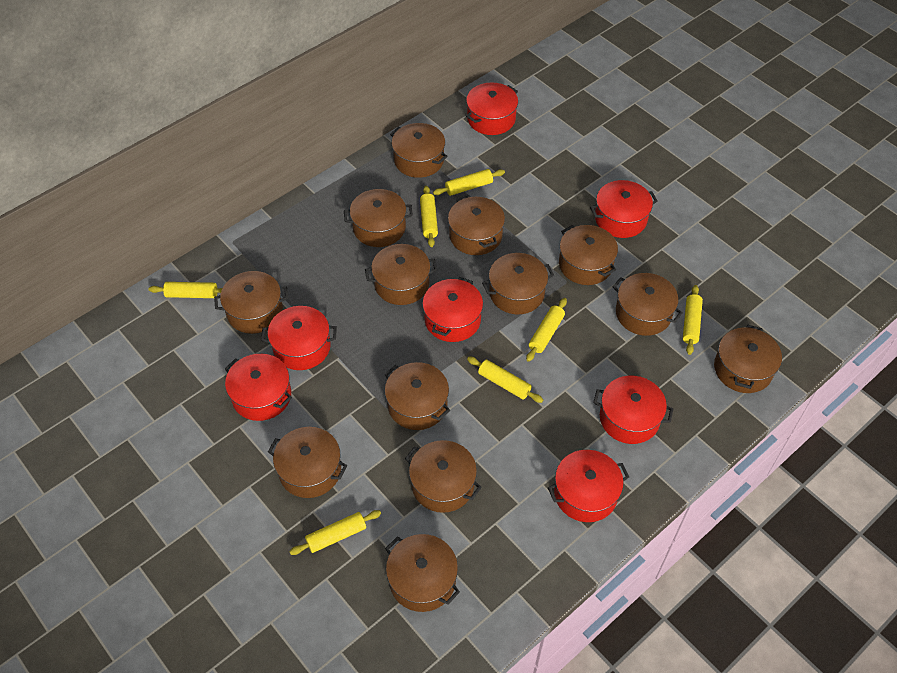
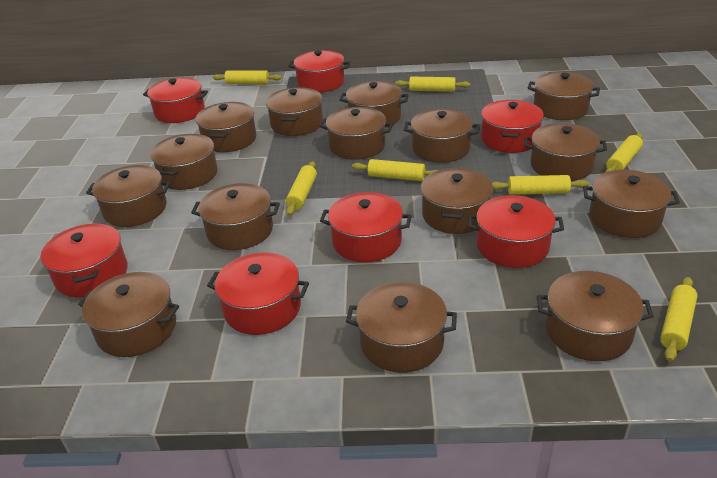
brown pot: 13 -> 15

